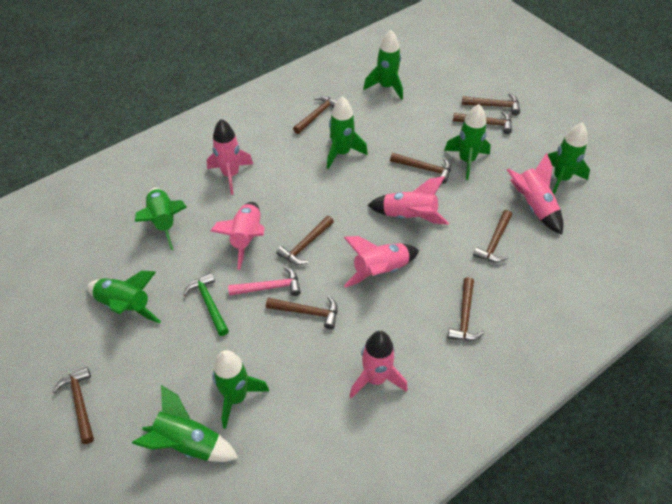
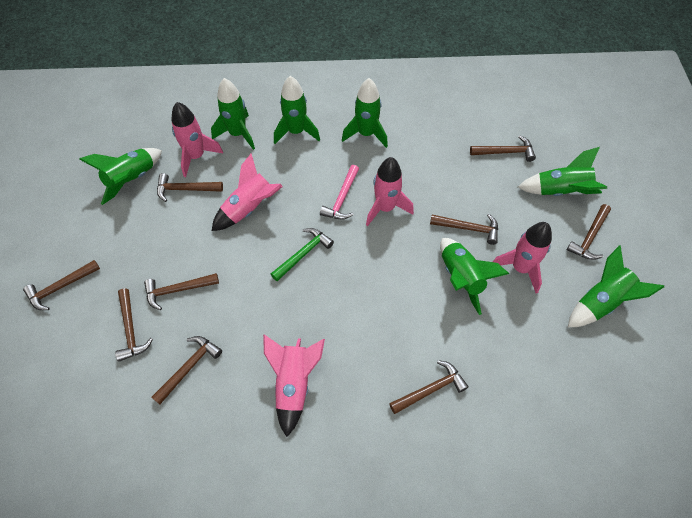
green rocket: 8 -> 7
pink rocket: 6 -> 5

